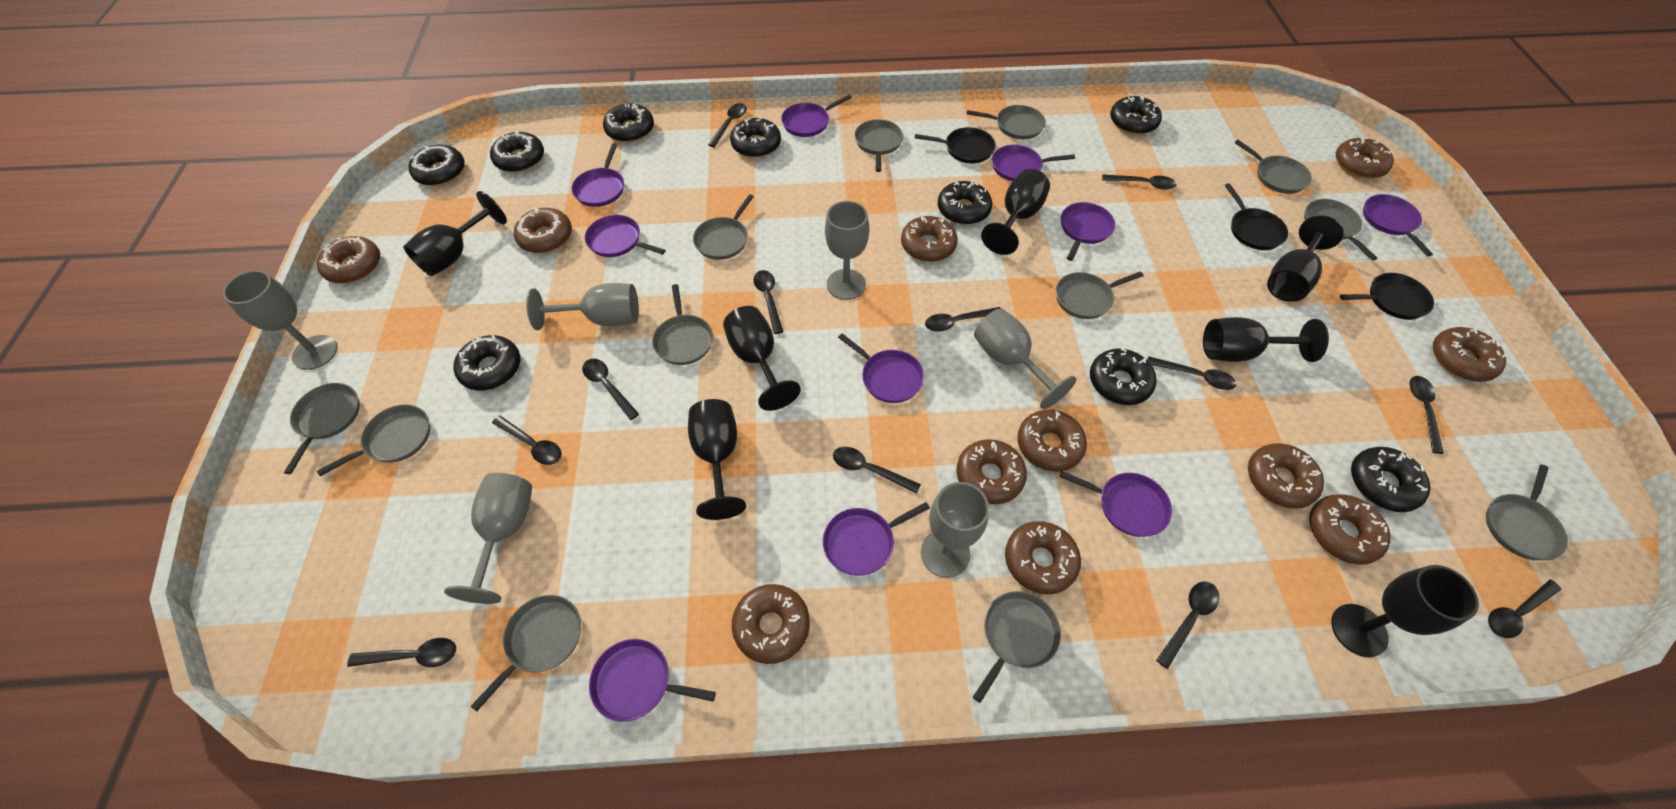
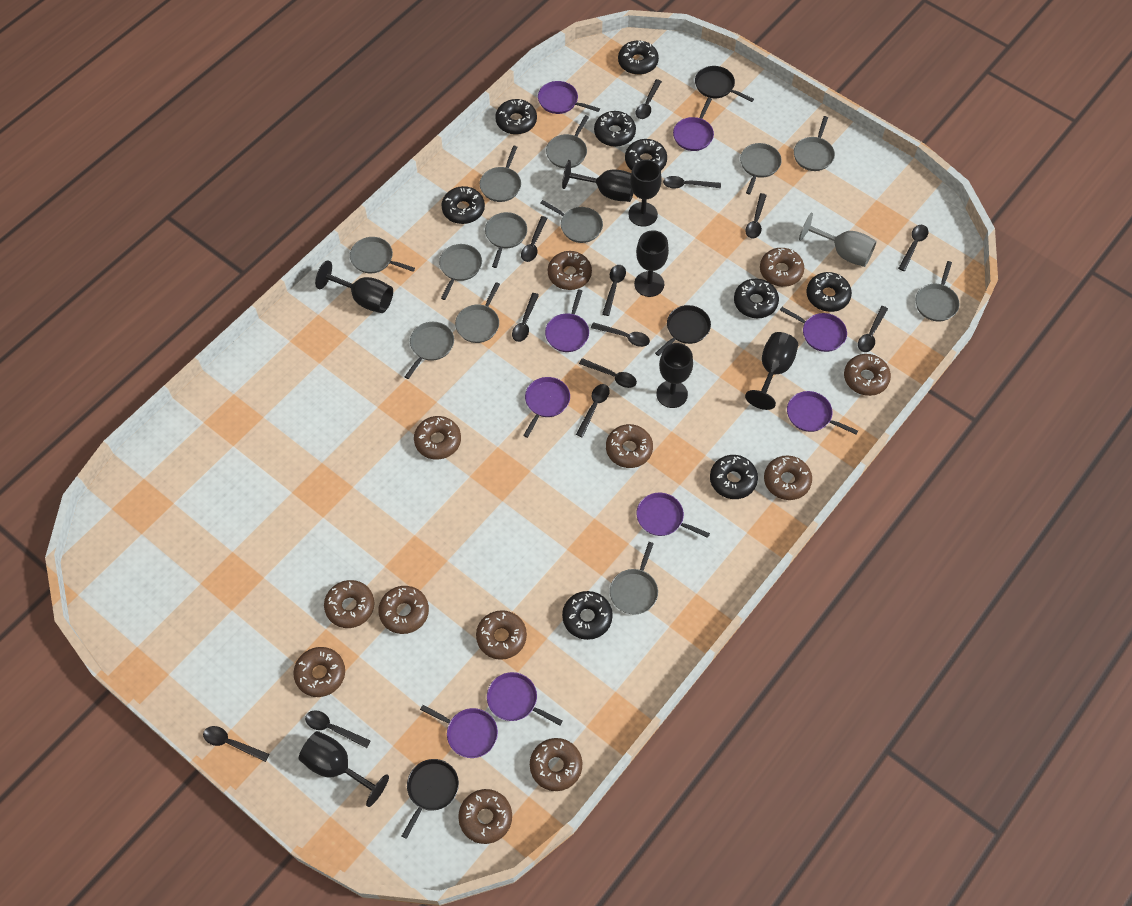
black spoon: 12 -> 13
brown donut: 11 -> 12
grey goblet: 6 -> 1
purple pan: 10 -> 9

